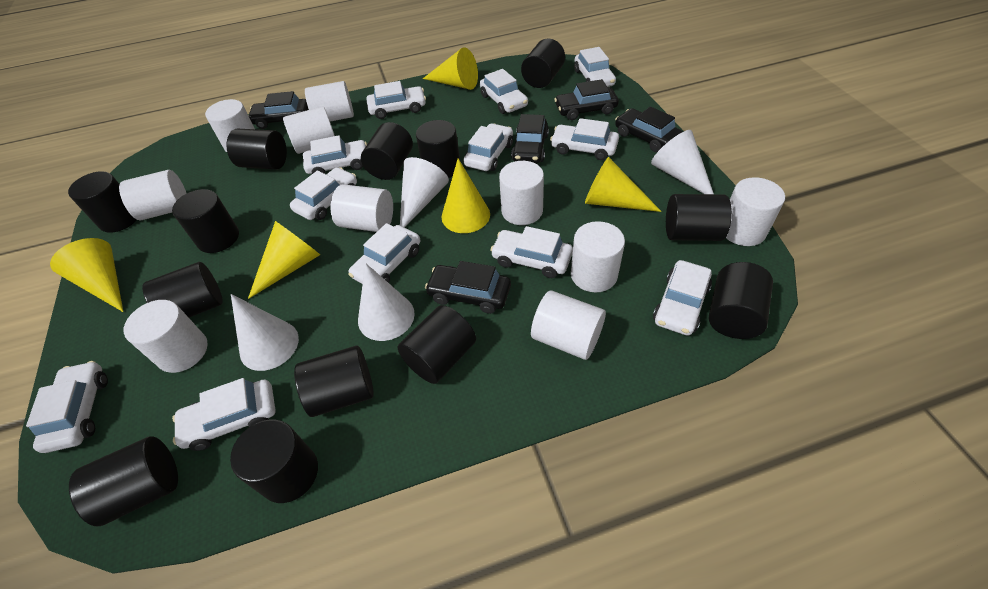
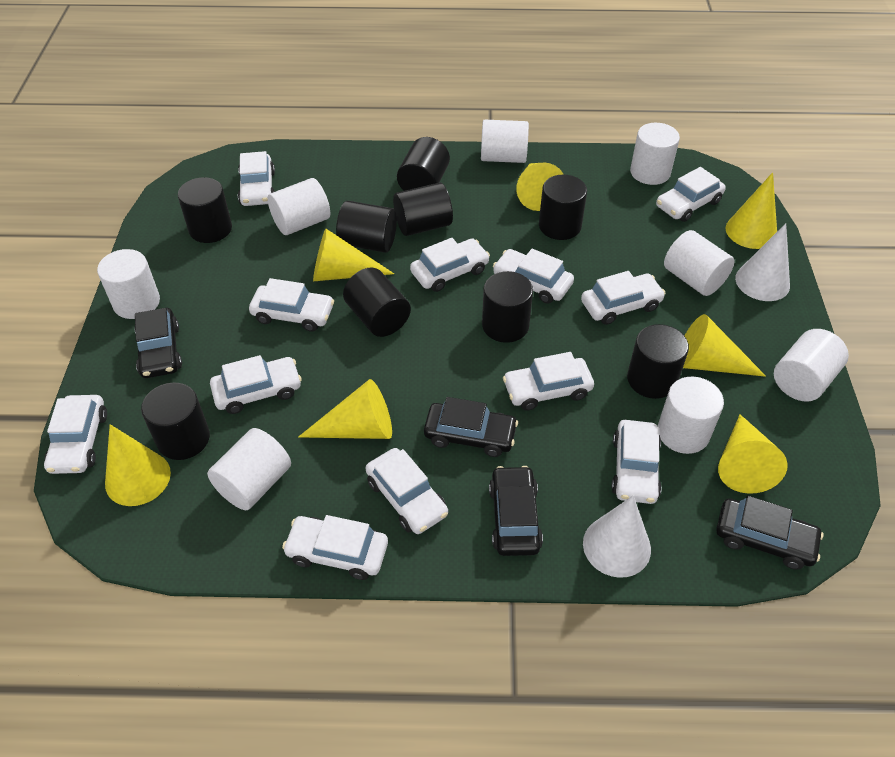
black car: 5 -> 4
black cylinder: 13 -> 9
white cone: 4 -> 2
white cylinder: 10 -> 8
yellow cone: 5 -> 7

